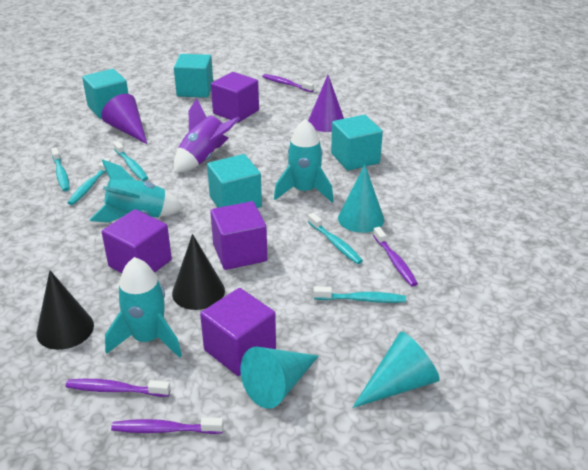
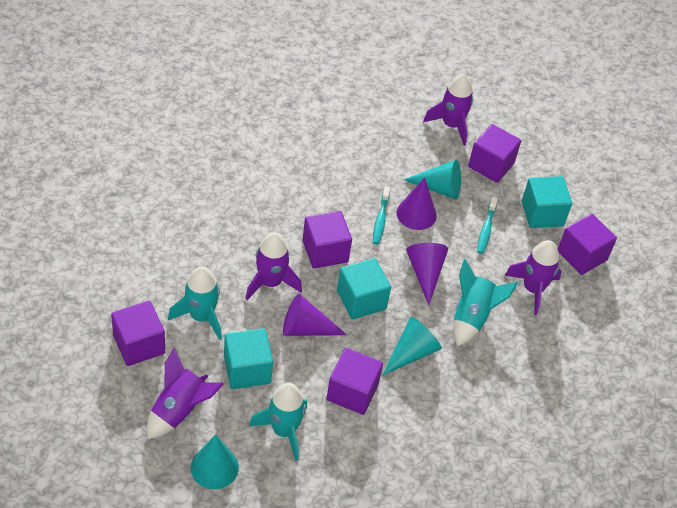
black cone: 2 -> 0
purple cone: 2 -> 3
purple cube: 4 -> 5
purple rocket: 1 -> 4
purple toothbrush: 4 -> 0
turquoise cube: 4 -> 3
turquoise toothbrush: 5 -> 2

